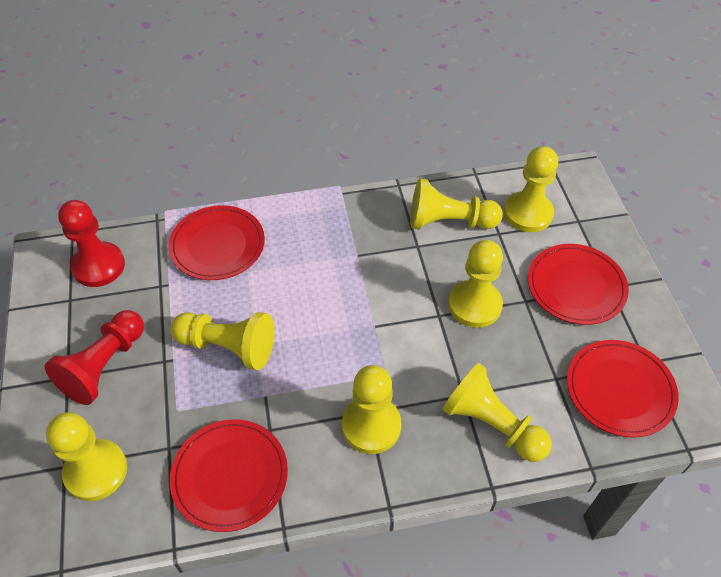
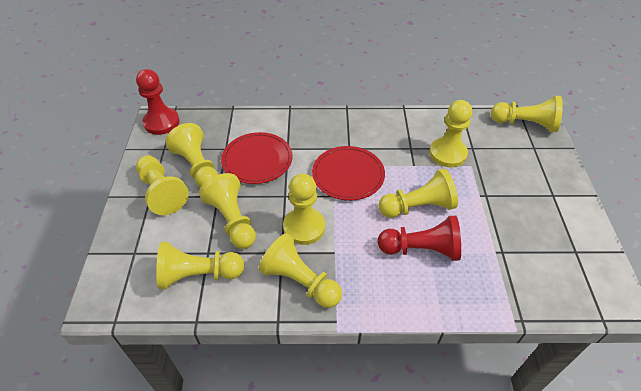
red plate: 4 -> 2
yellow pawn: 7 -> 9

